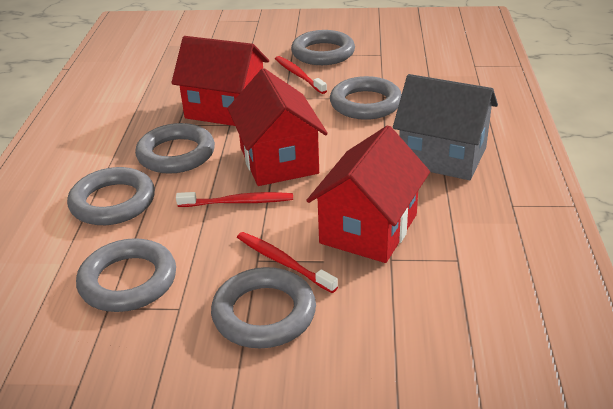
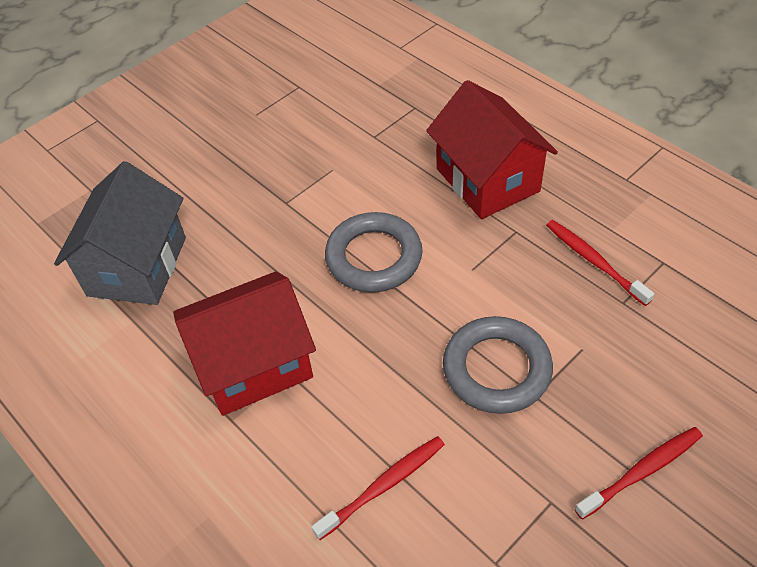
grey ring: 6 -> 2
red house: 3 -> 2

